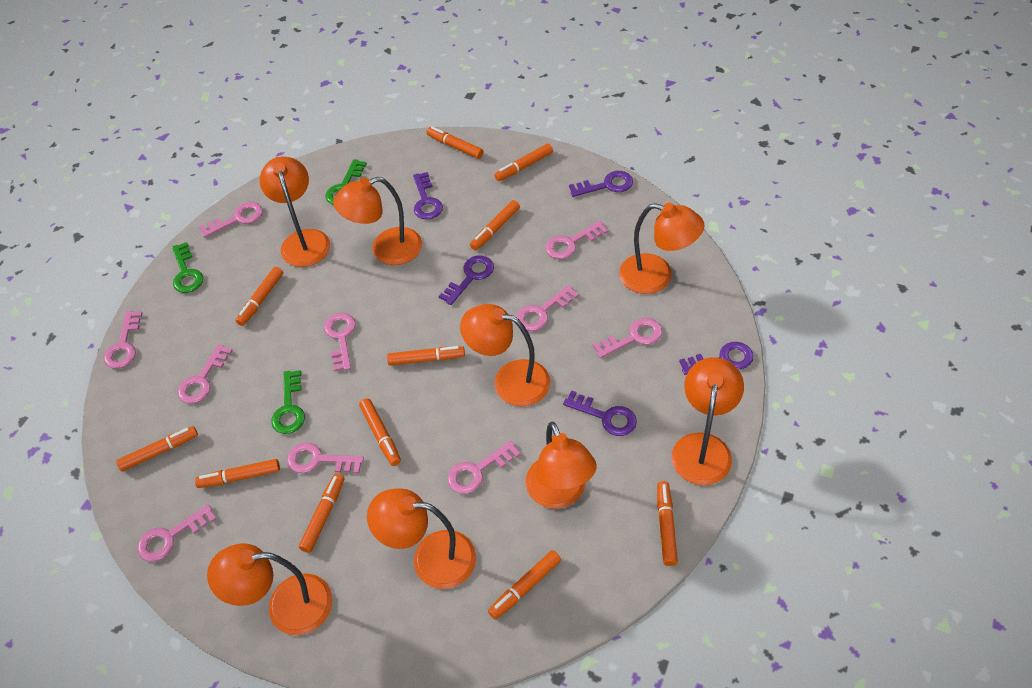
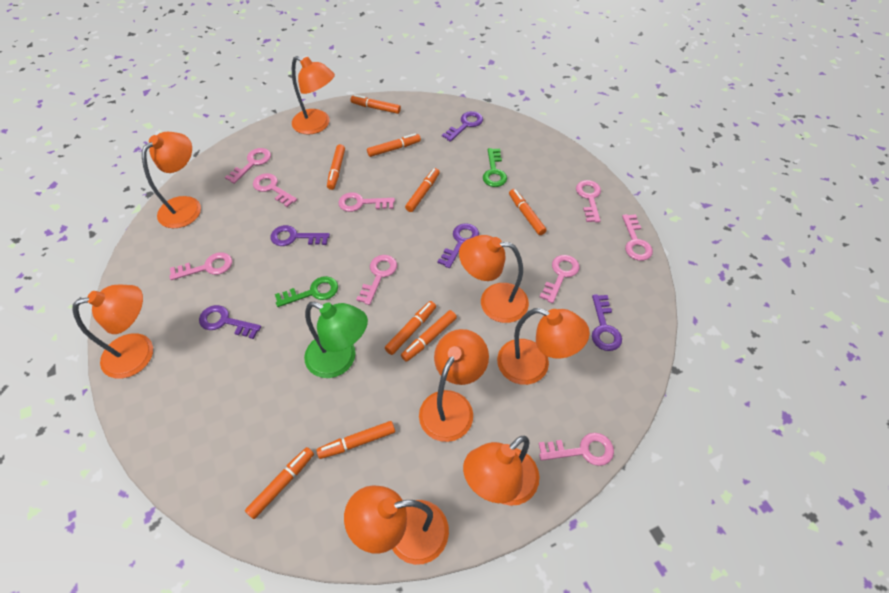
green key: 3 -> 2
green lamp: 0 -> 1
orange marker: 11 -> 9
pink key: 10 -> 9

